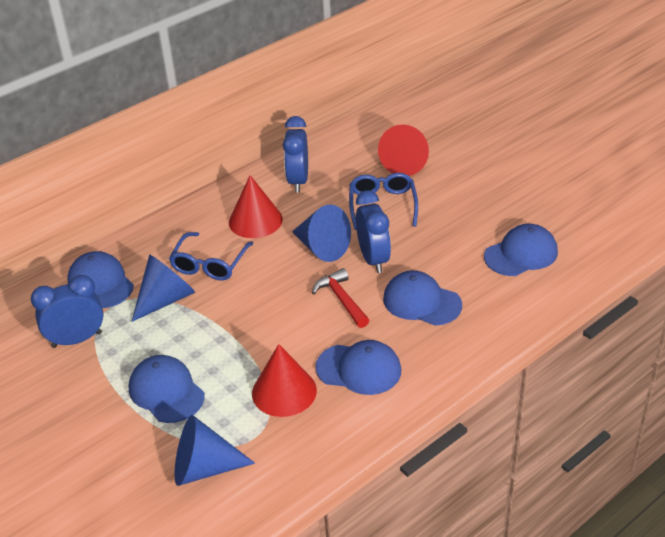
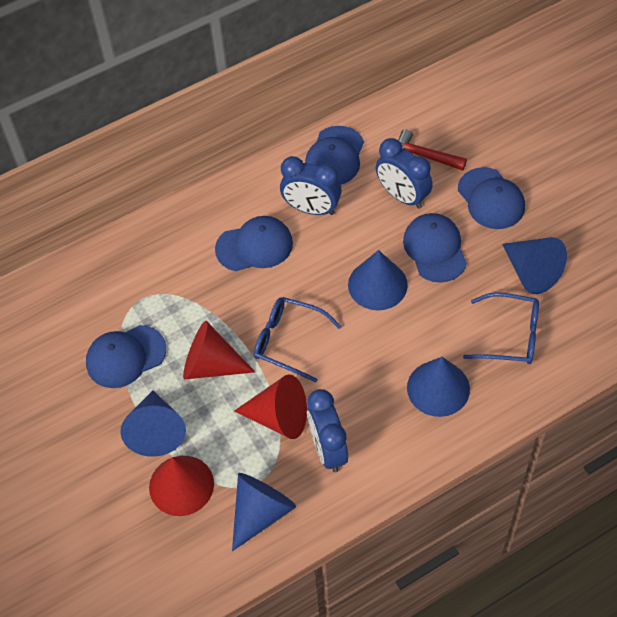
blue cone: 3 -> 5

